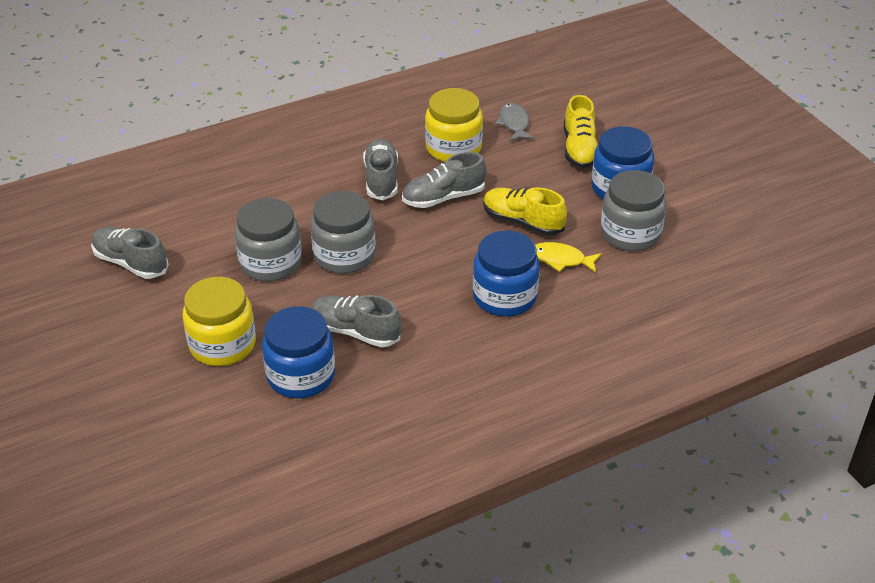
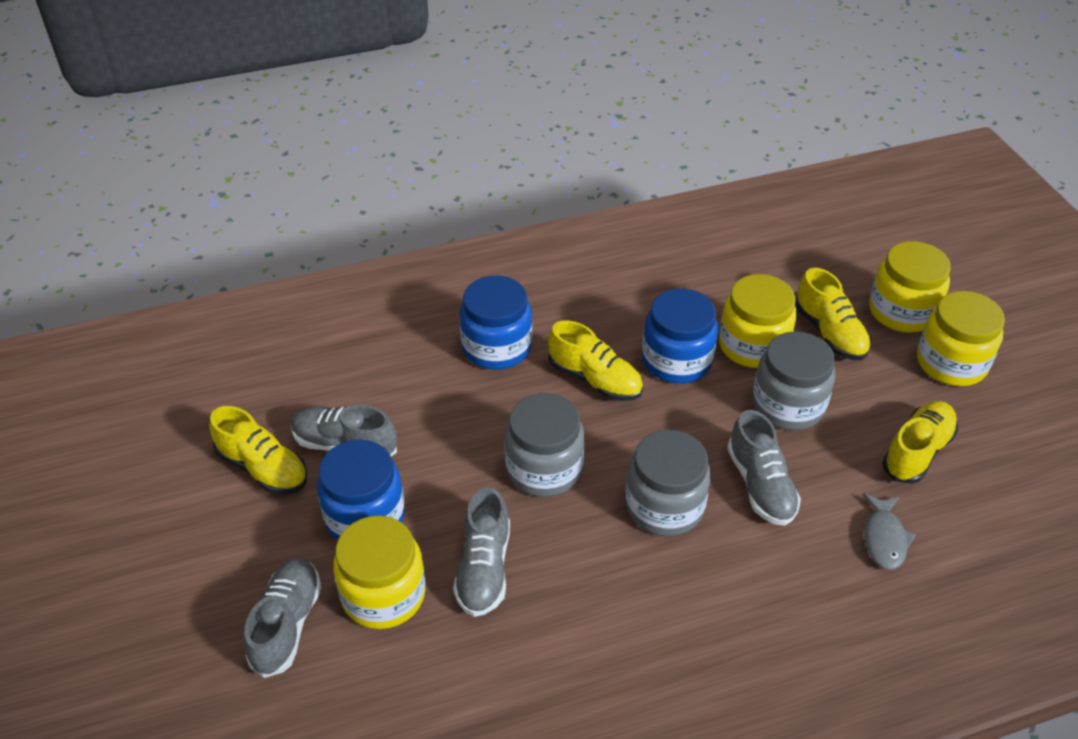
yellow fish: 1 -> 0
yellow jar: 2 -> 4
yellow shoe: 2 -> 4

